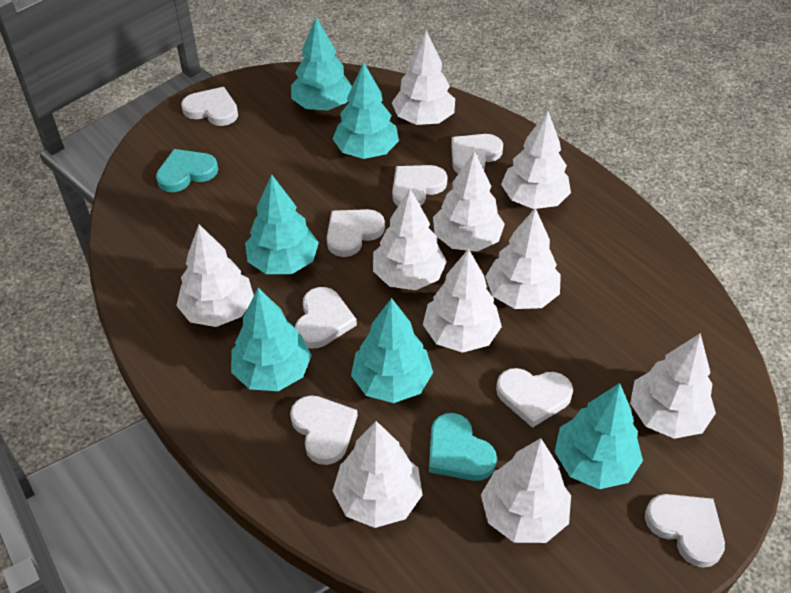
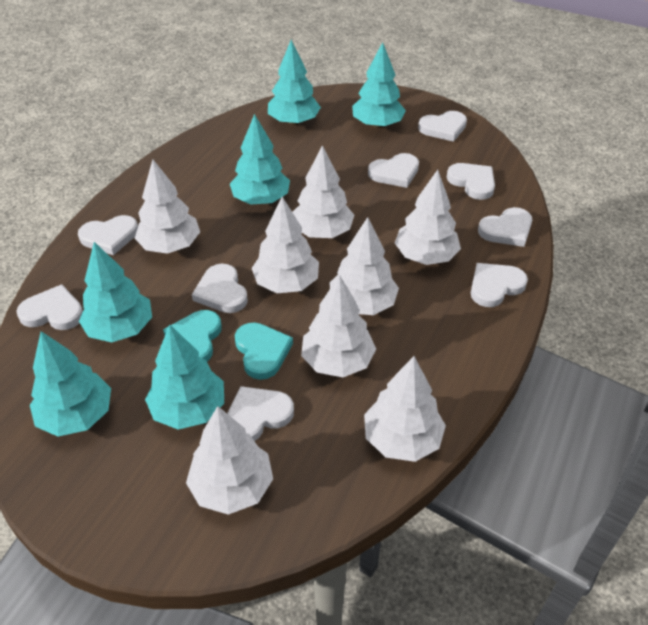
white heart: 8 -> 9
white tree: 10 -> 8

